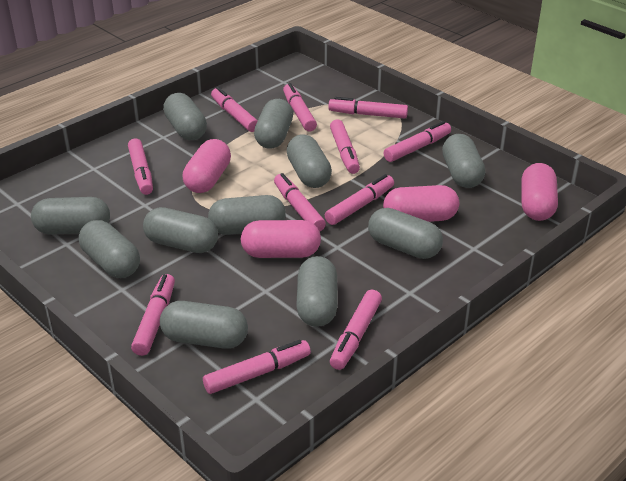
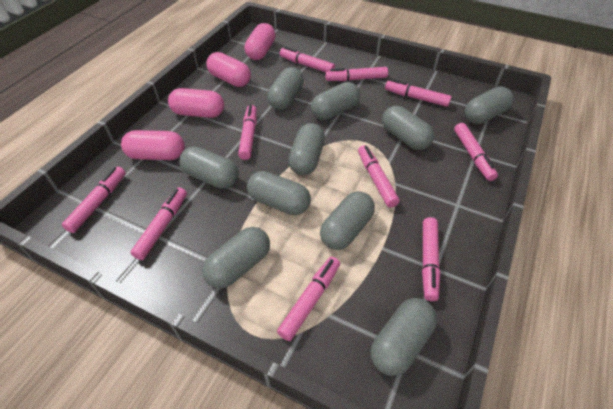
grey capsule: 11 -> 10
pink marker: 11 -> 10

